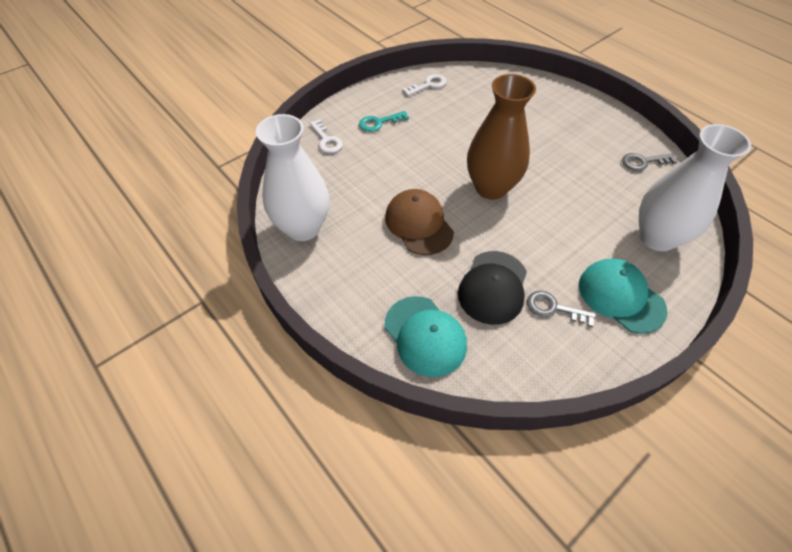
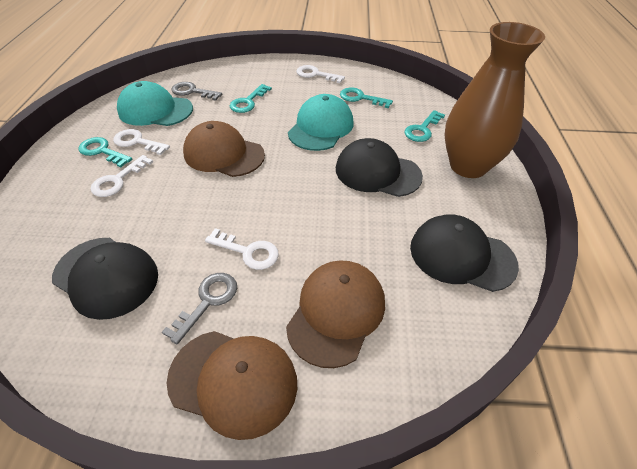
black cap: 1 -> 3
brown cap: 1 -> 3
turquoise key: 1 -> 4
white key: 2 -> 4
white vase: 2 -> 0

